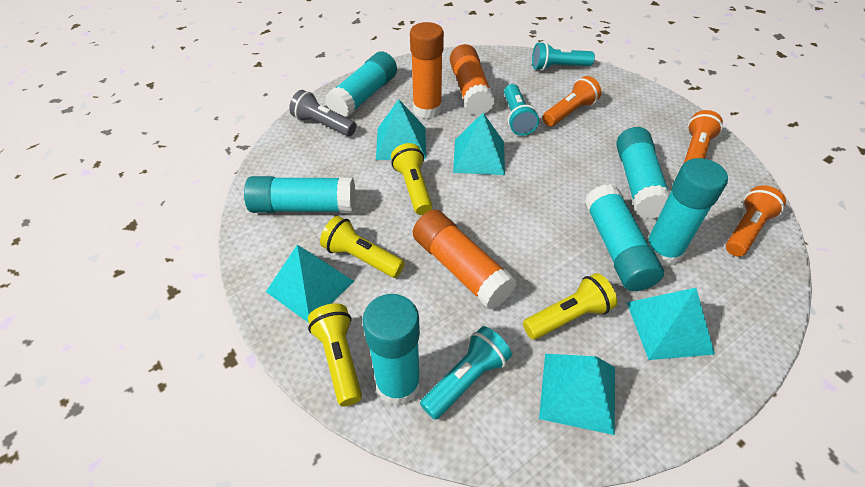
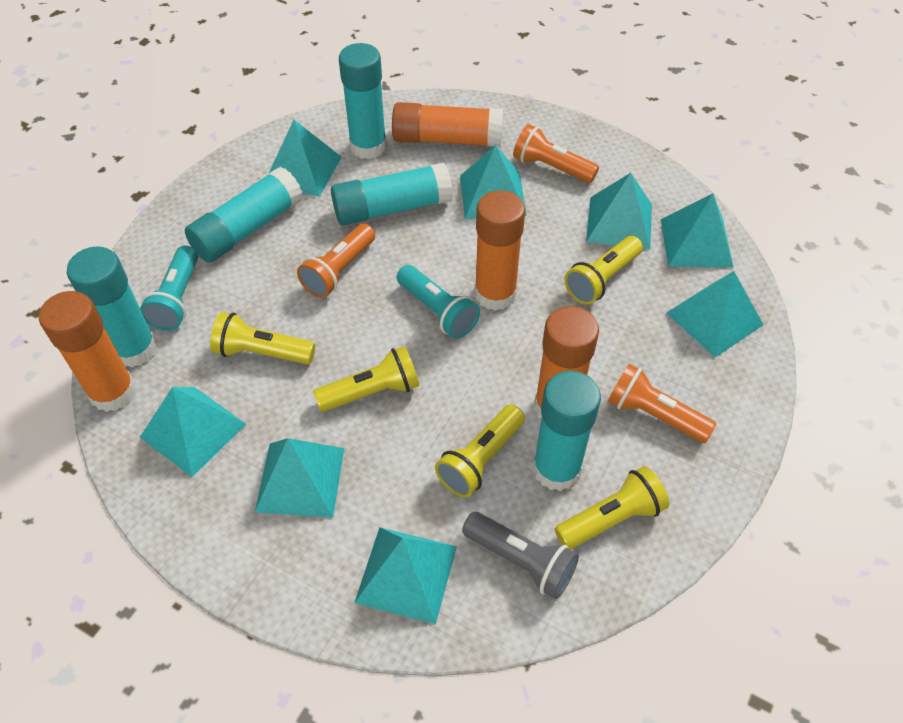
orange glue stick: 3 -> 4
turquoise flashlight: 3 -> 2
turquoise glue stick: 6 -> 5
turquoise pyramid: 5 -> 8
yellow flashlight: 4 -> 5

